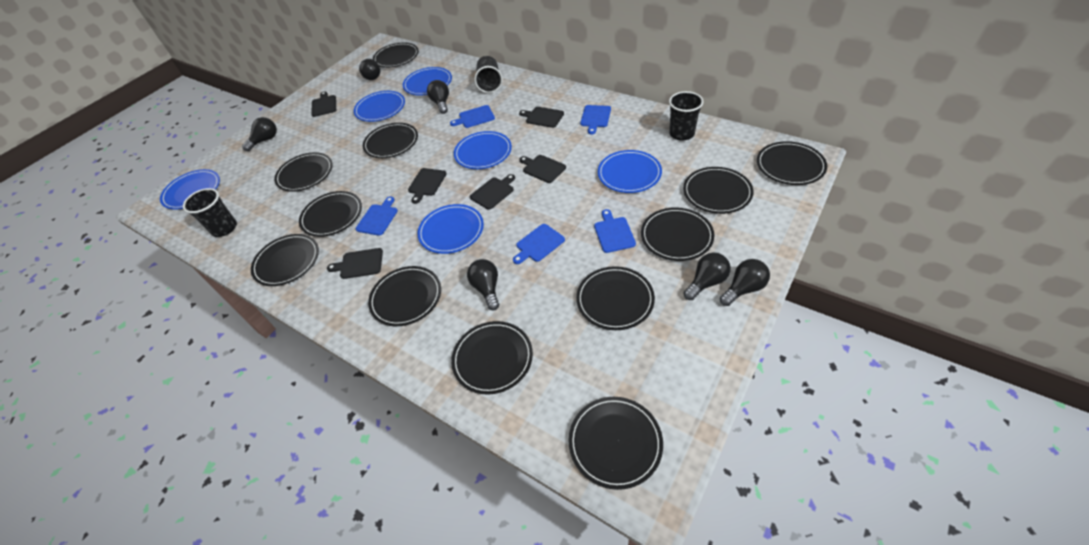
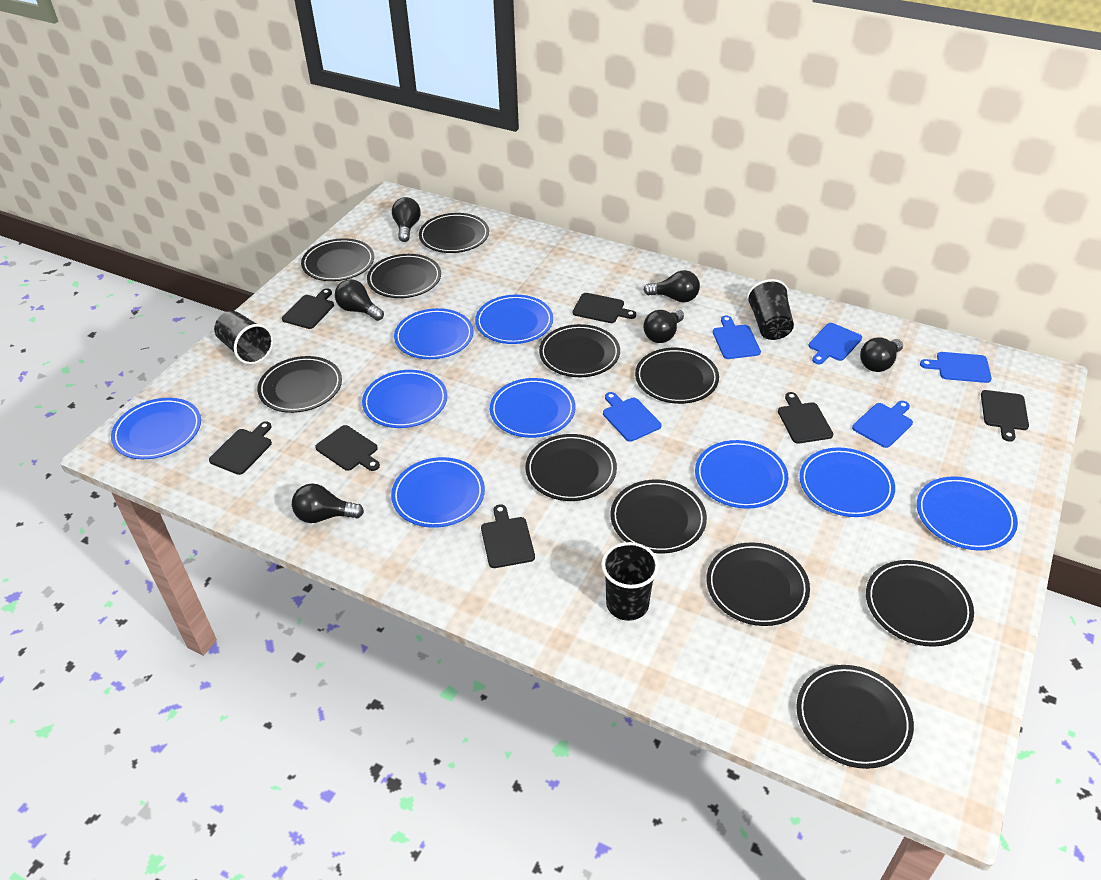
black cutting board: 6 -> 7
black plate: 12 -> 11
blue plate: 6 -> 9

